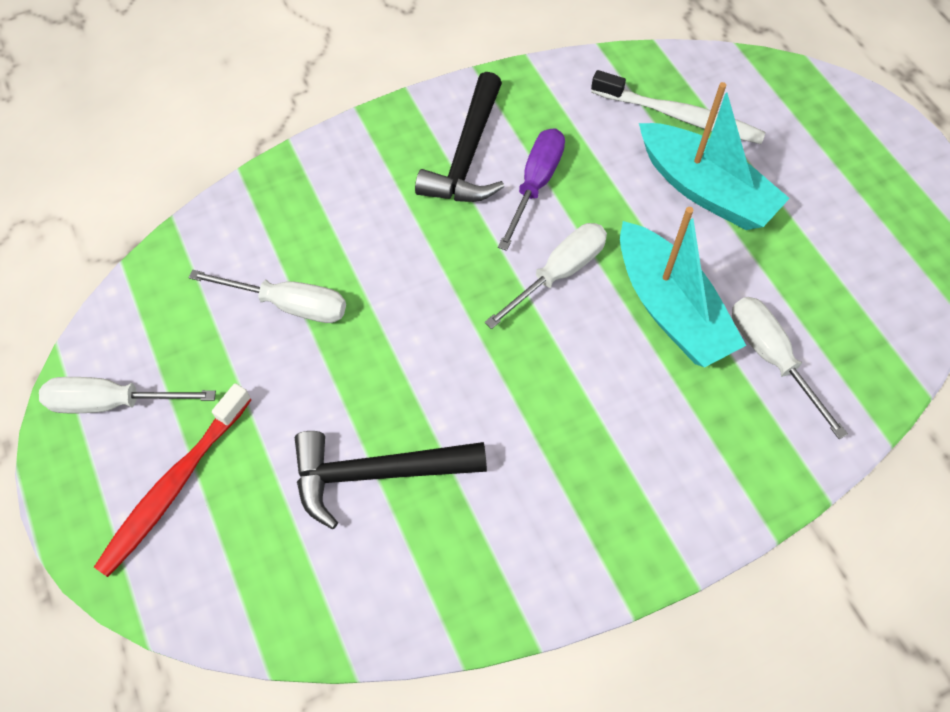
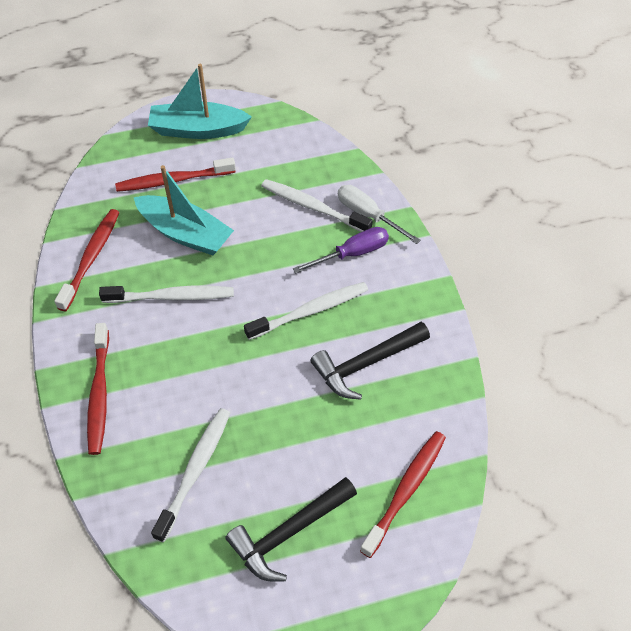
red toothbrush: 1 -> 4
white screwdriver: 4 -> 1
white toothbrush: 1 -> 4

